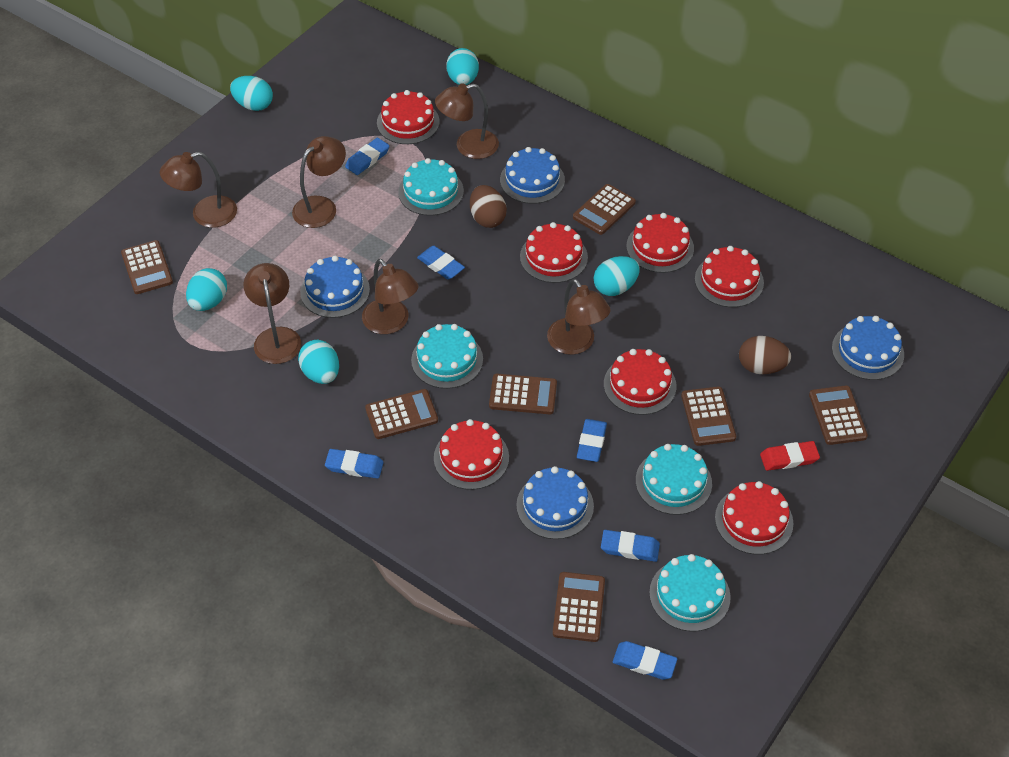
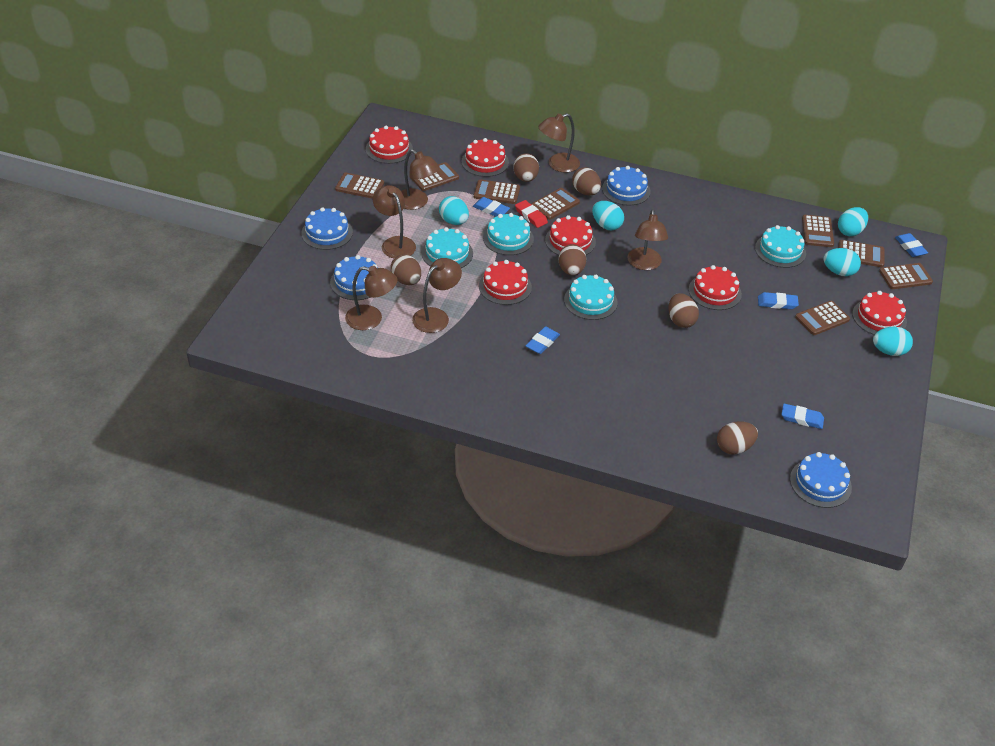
blue eraser: 6 -> 5
brown calculator: 7 -> 8
brown egg: 2 -> 6
red cake: 7 -> 6

